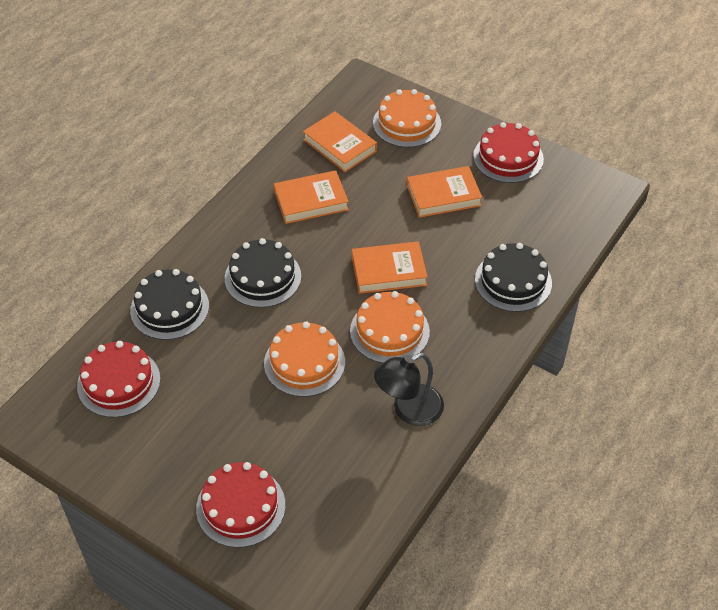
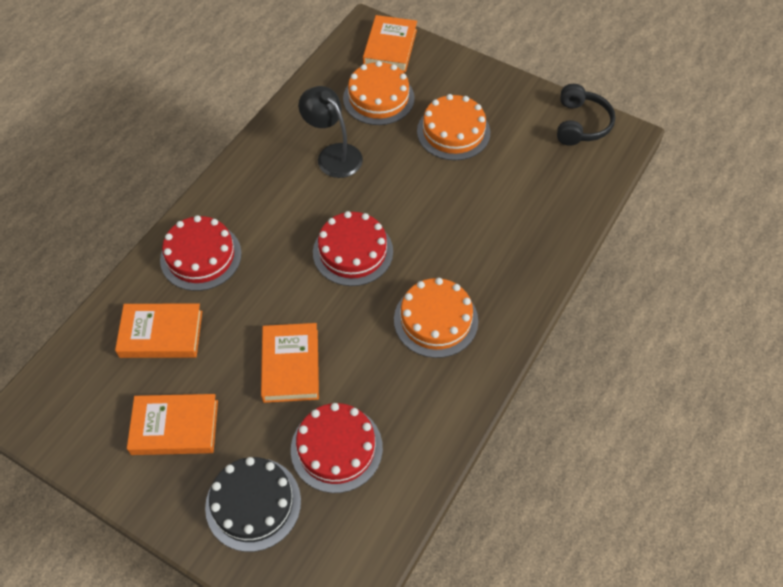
black cake: 3 -> 1
black headphones: 0 -> 1

